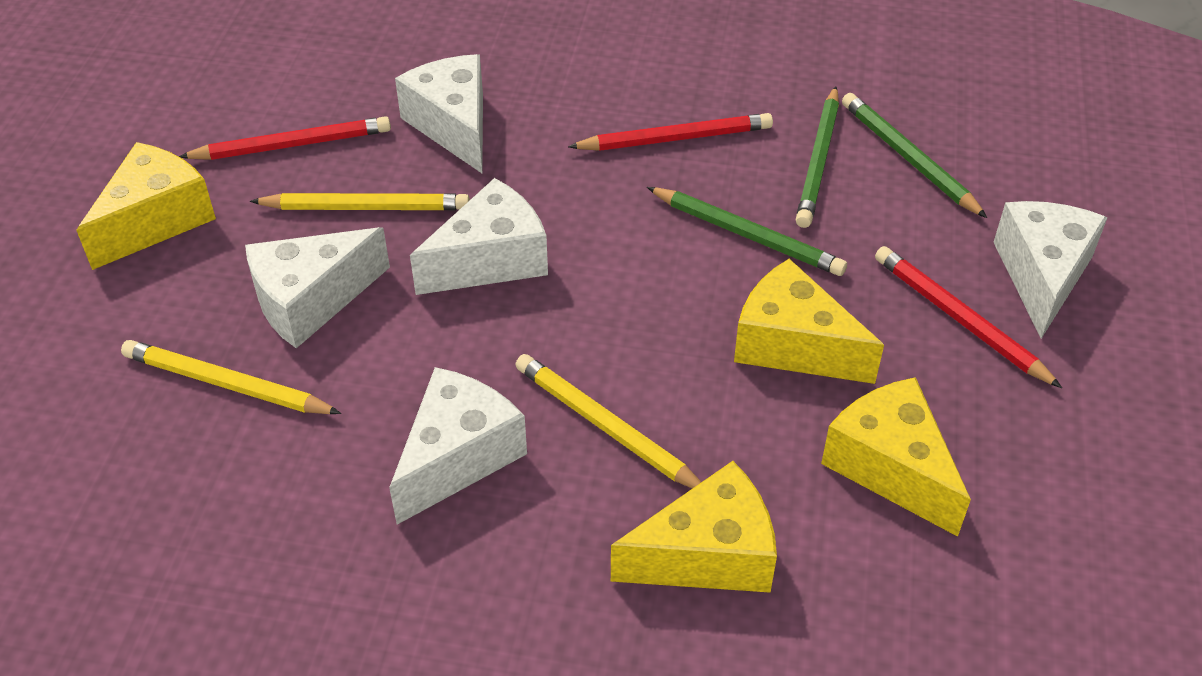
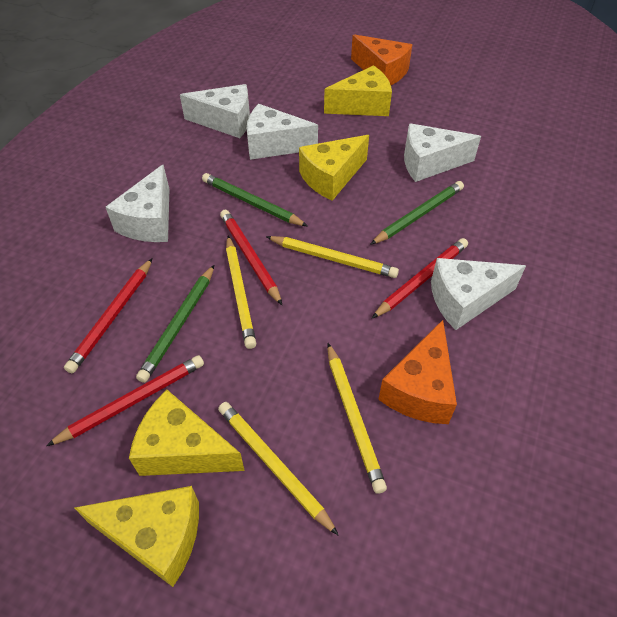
orange cheese: 0 -> 2
red pencil: 3 -> 4
yellow pencil: 3 -> 4

